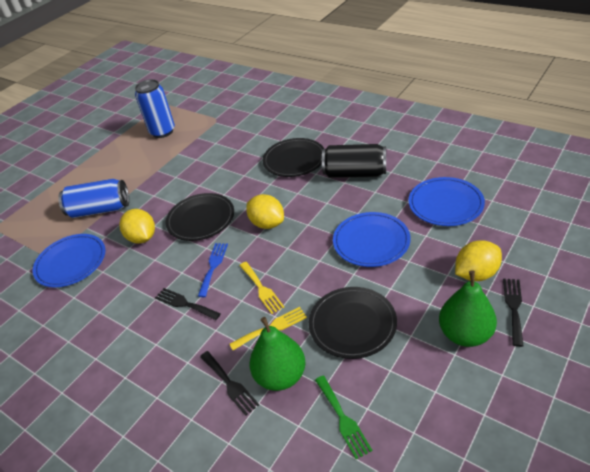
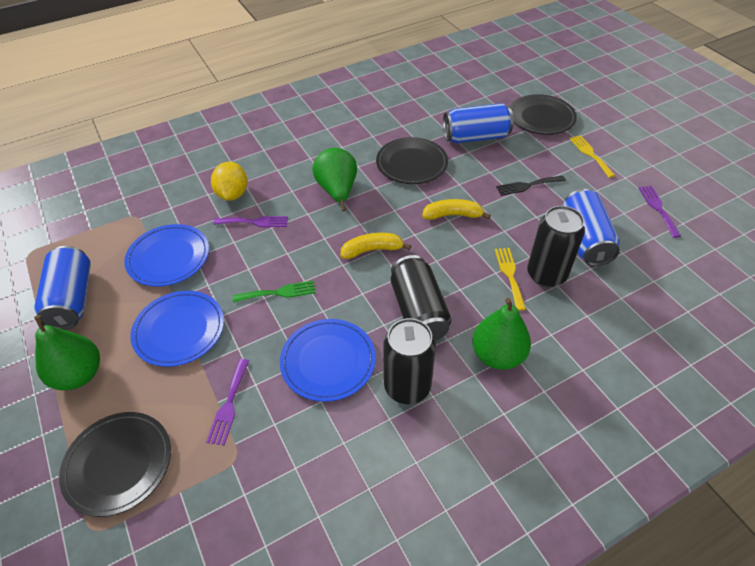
black can: 1 -> 3
black fork: 3 -> 1
blue can: 2 -> 3
blue fork: 1 -> 0
green pear: 2 -> 3
purple fork: 0 -> 3
yellow banana: 0 -> 2
yellow lemon: 3 -> 1

